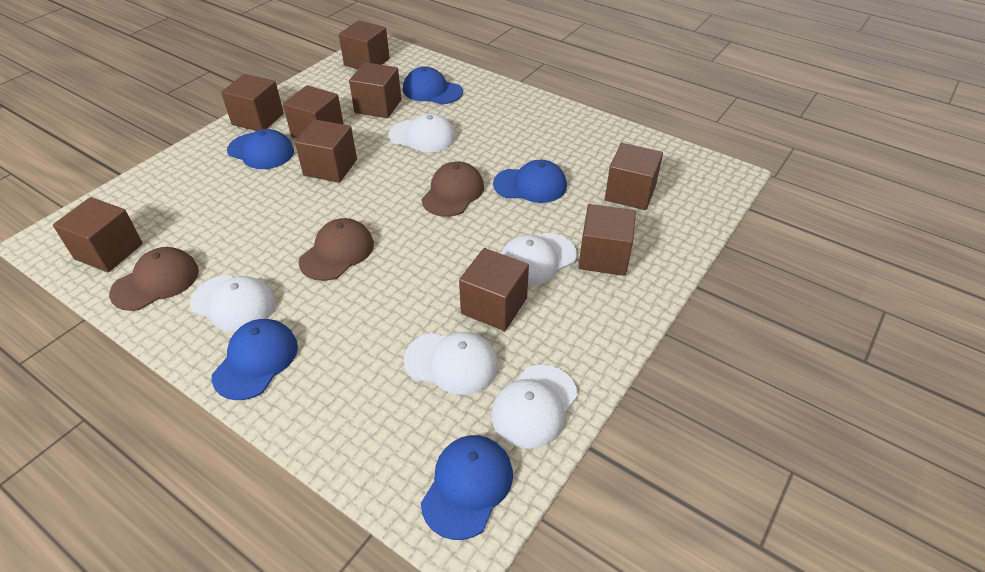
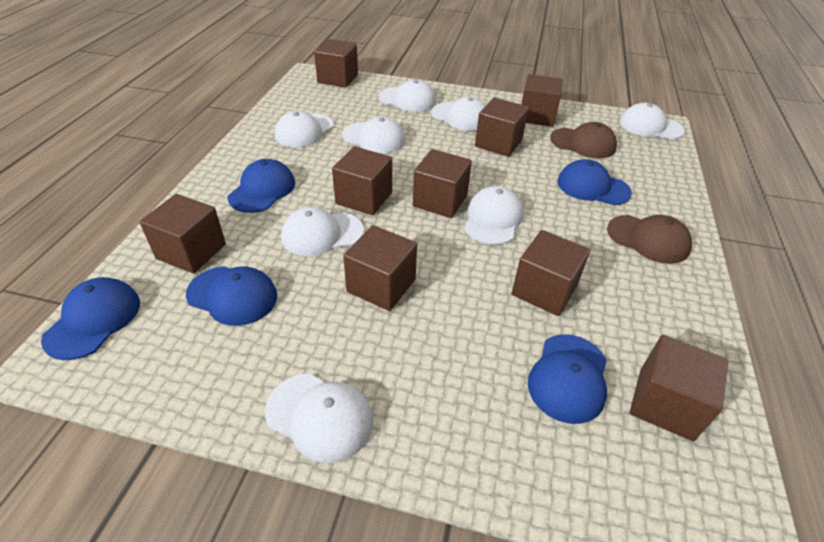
brown cap: 3 -> 2
white cap: 5 -> 8

